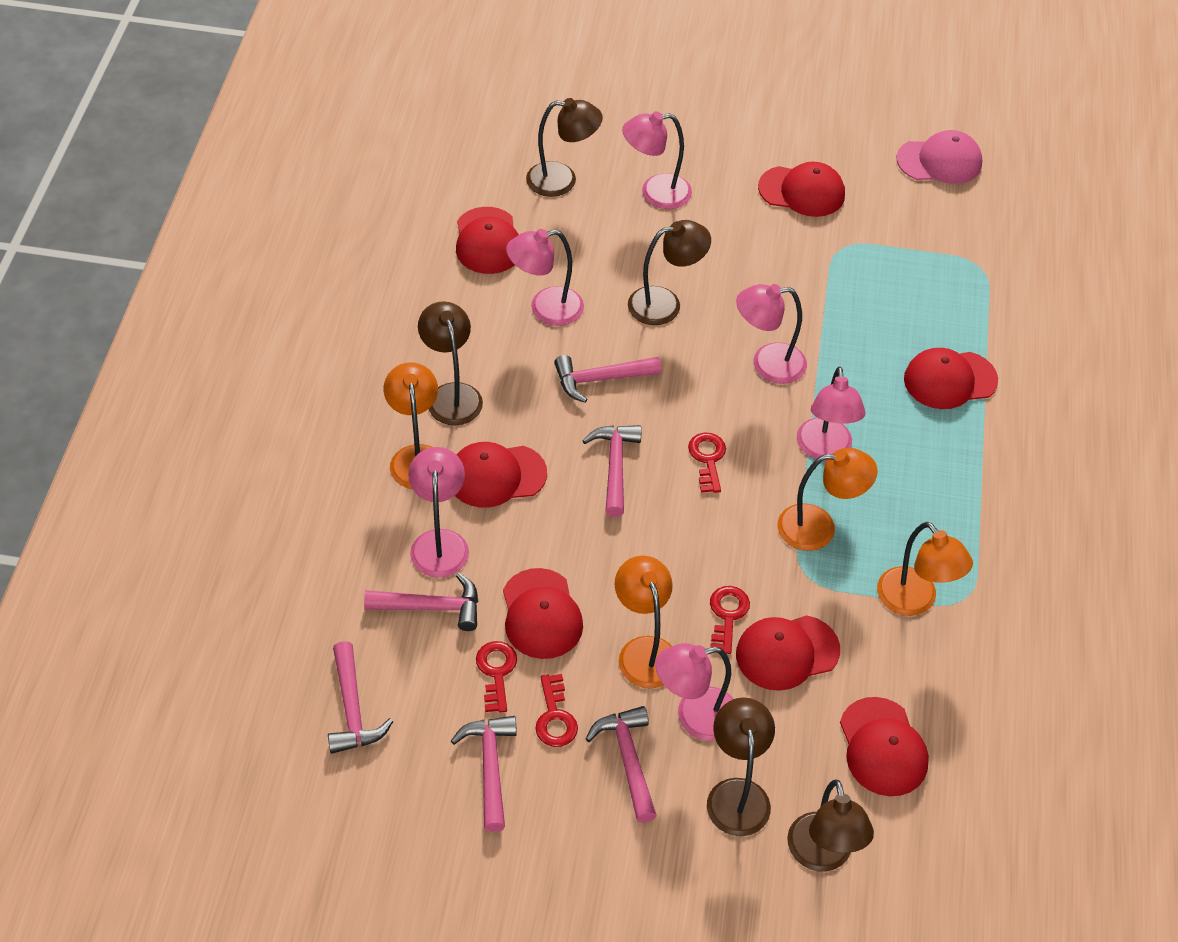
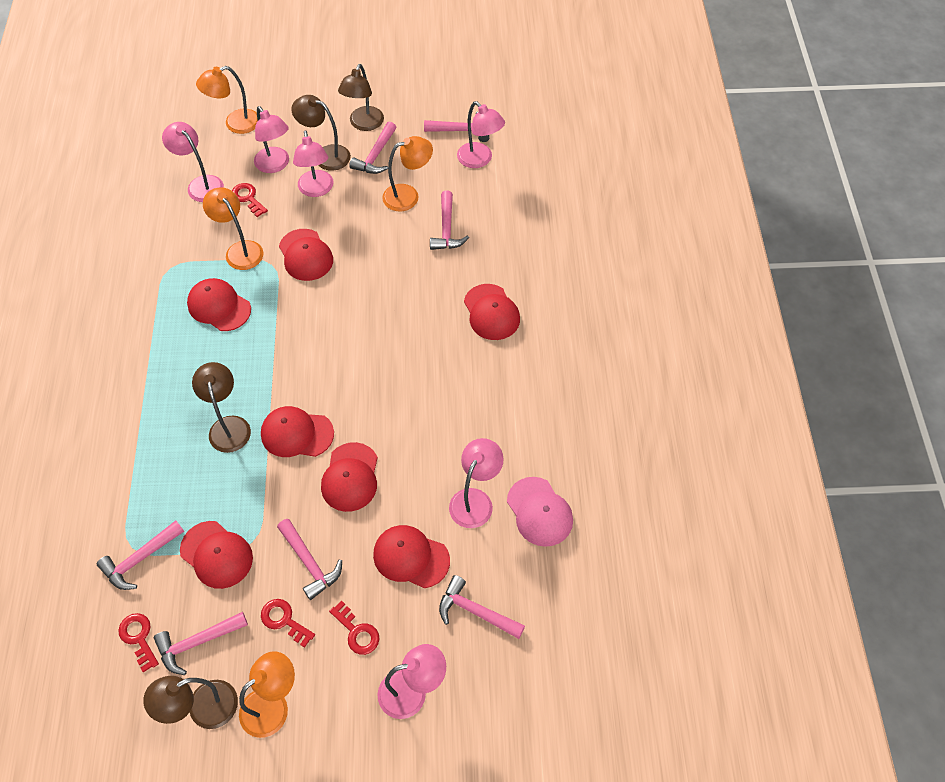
brown lamp: 5 -> 4
pink hammer: 6 -> 7

